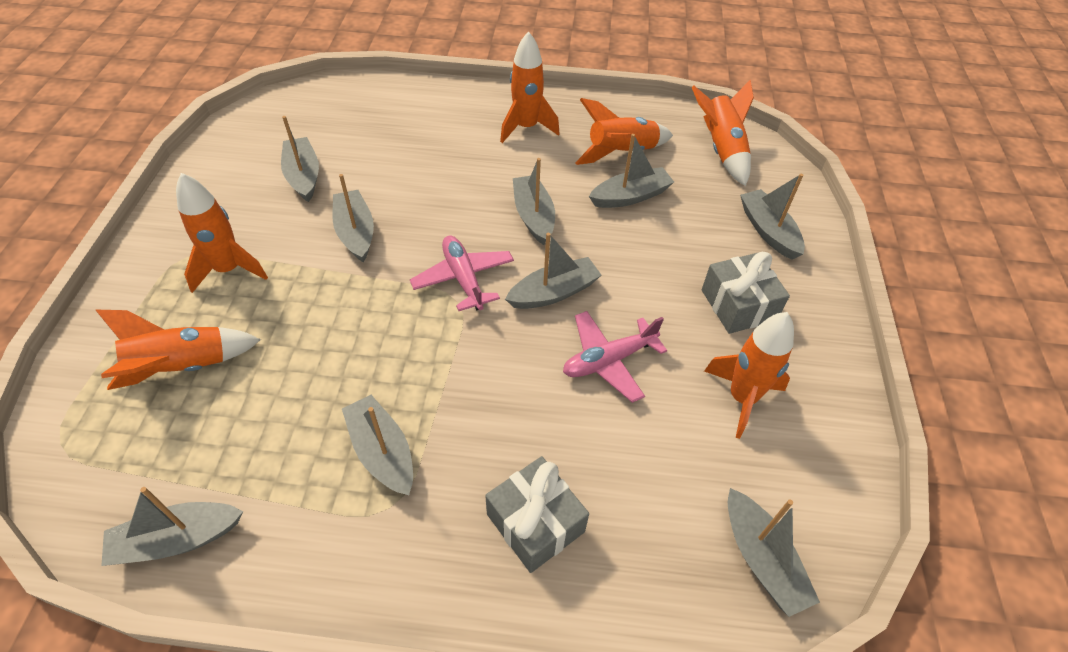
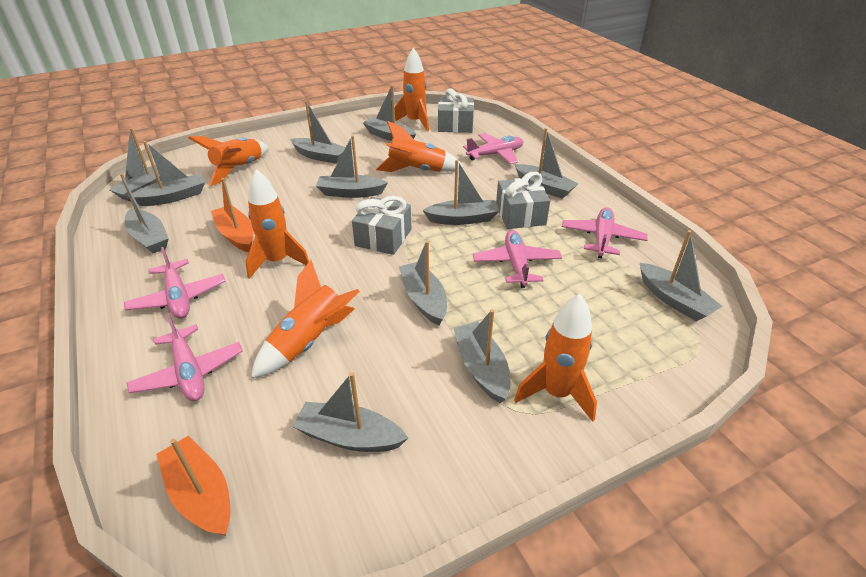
grey boat: 9 -> 12
grey gift: 2 -> 3
orange boat: 0 -> 2
pink plane: 2 -> 5

